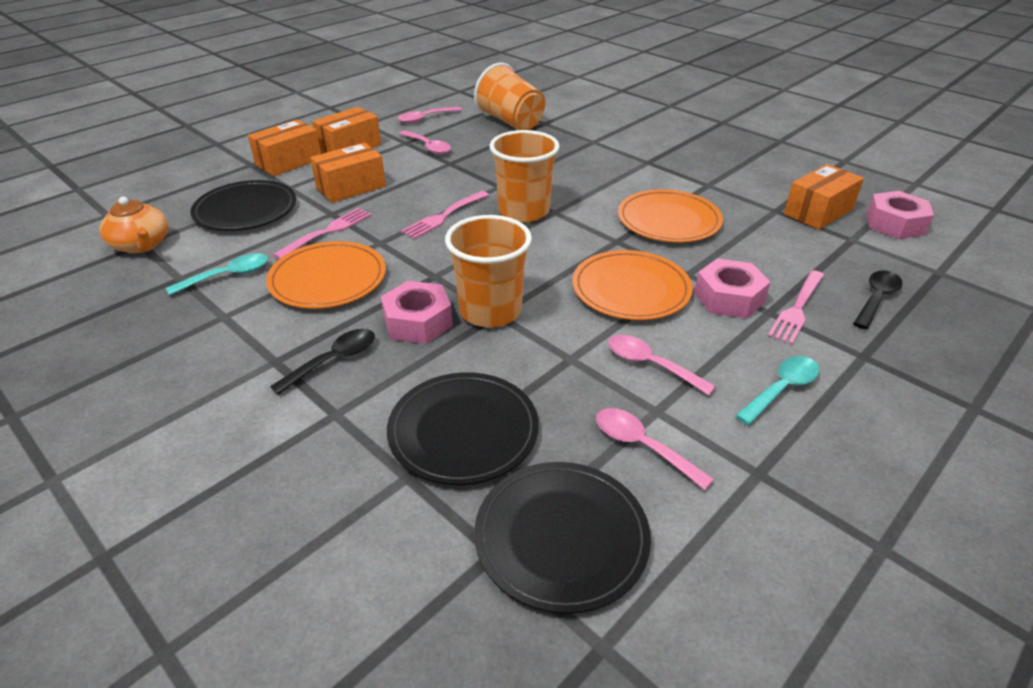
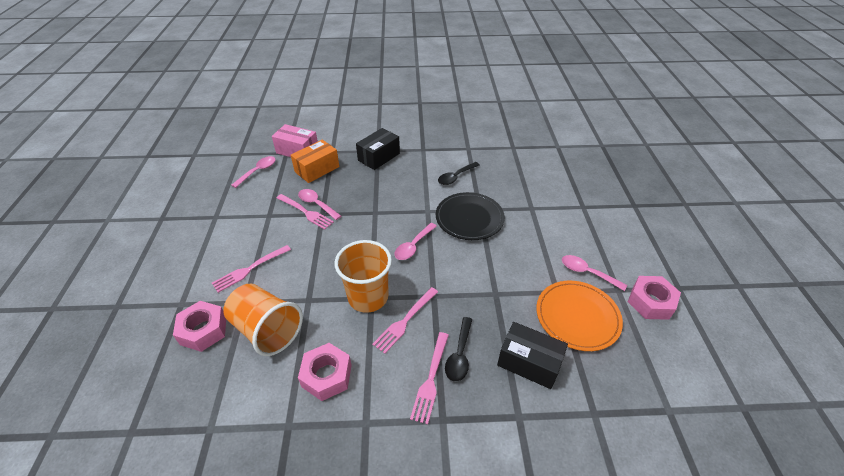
black box: 0 -> 2
black plate: 3 -> 1
orange box: 4 -> 1
orange cup: 3 -> 2
orange plate: 3 -> 1
orange teapot: 1 -> 0
pink box: 0 -> 1
pink fork: 3 -> 4
turquoise spoon: 2 -> 0

